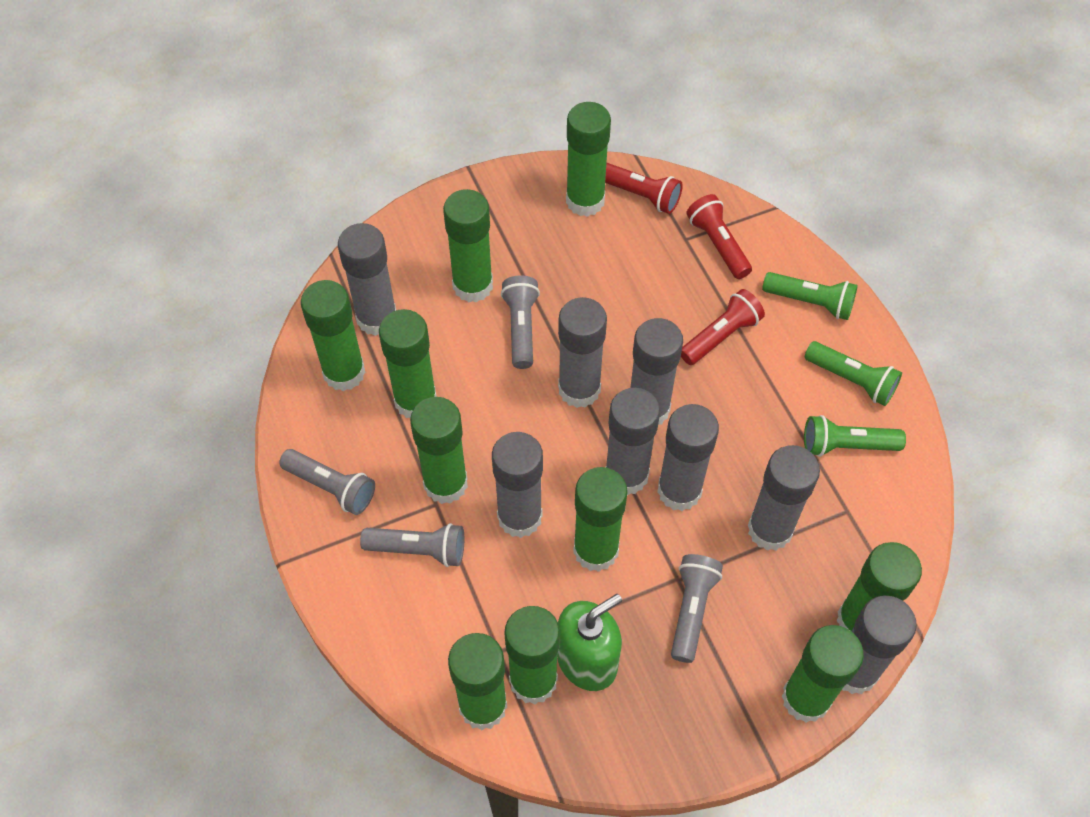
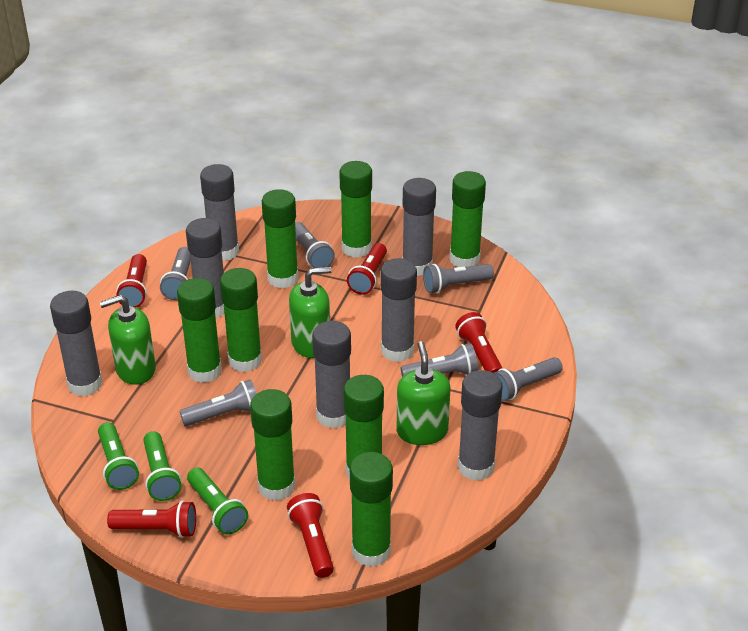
green glue stick: 10 -> 8
green soap dispenser: 1 -> 3
grey flashlight: 4 -> 6
grey glue stick: 8 -> 7
red flashlight: 3 -> 5

